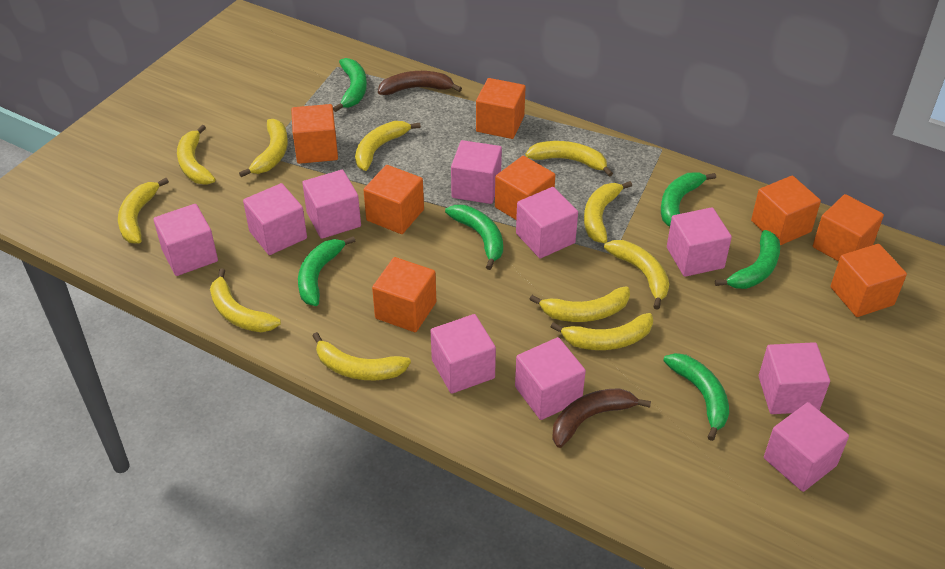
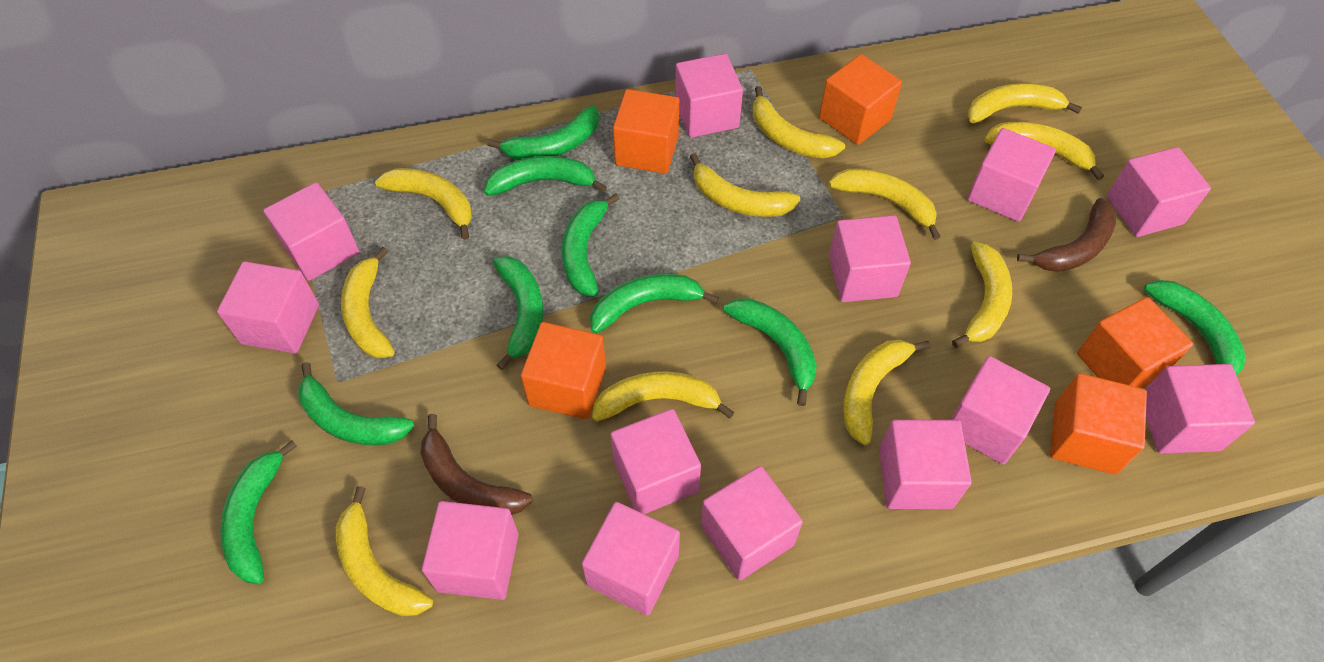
green banana: 6 -> 9
orange cube: 8 -> 5
pink cube: 10 -> 13

